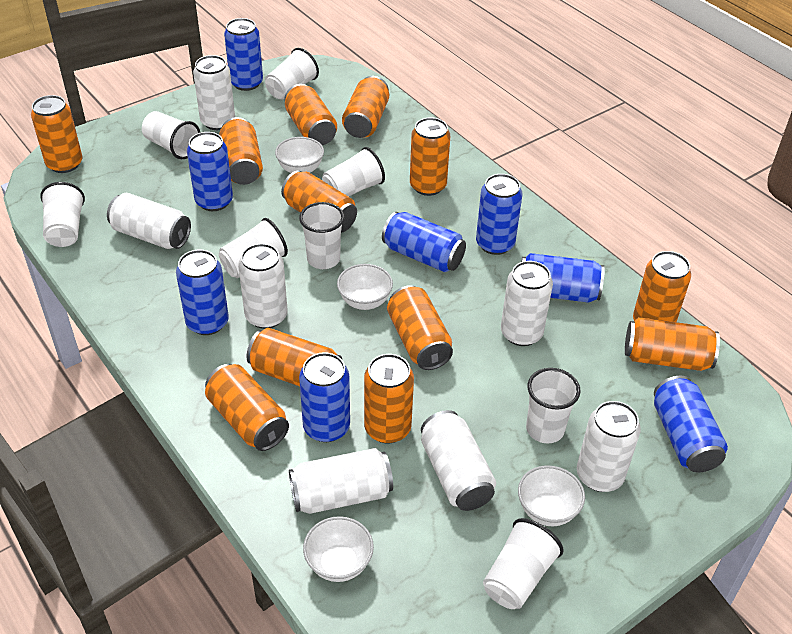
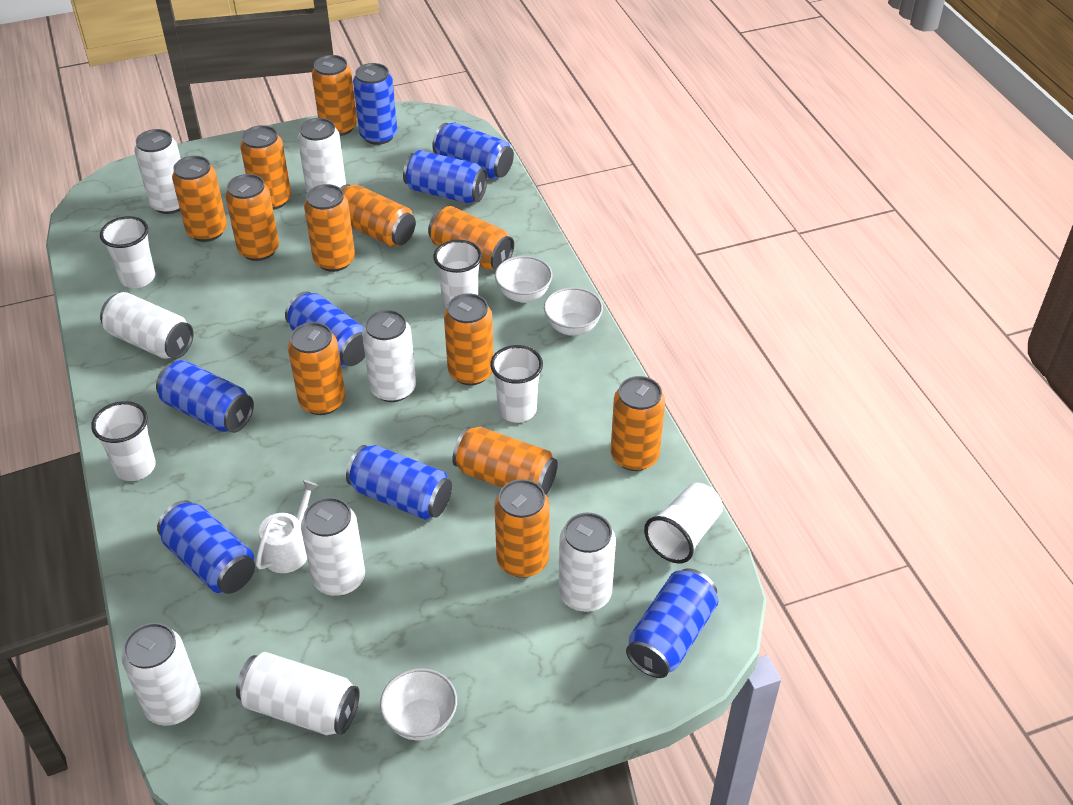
white bowl: 4 -> 3
white can: 7 -> 8
white cup: 8 -> 5
white watering can: 0 -> 1

